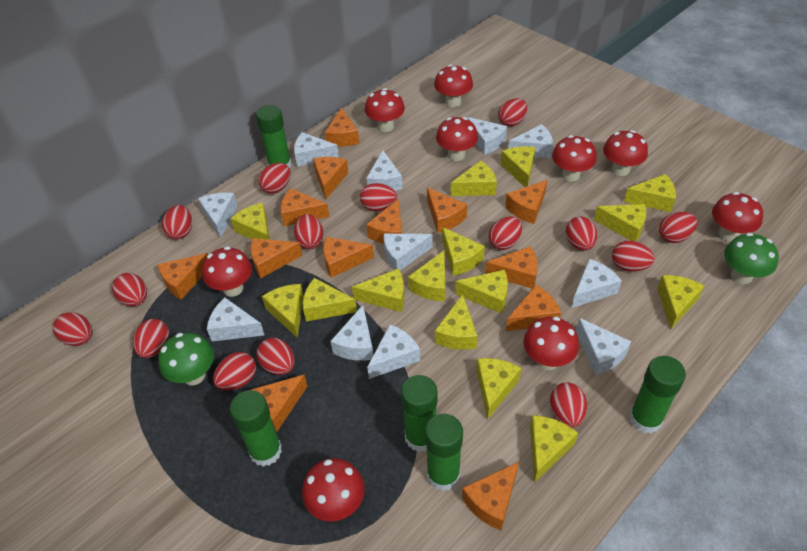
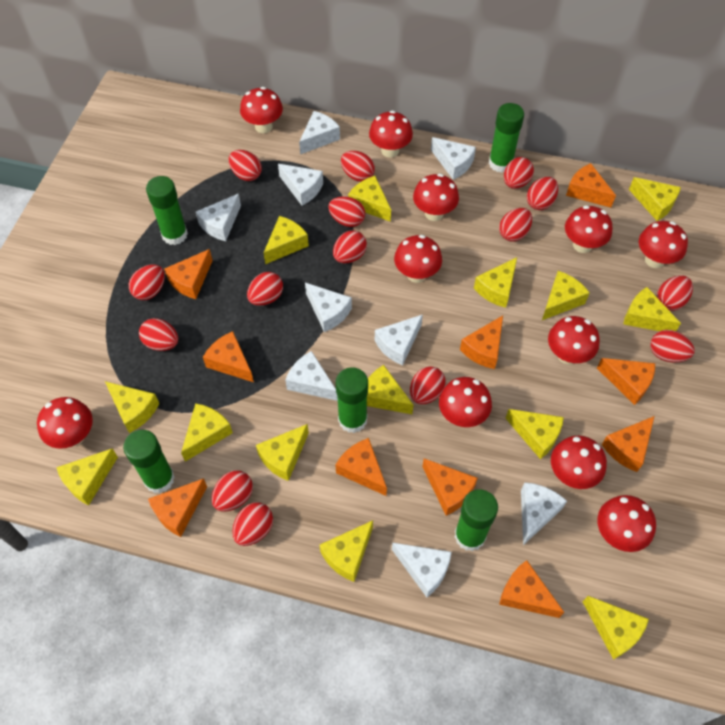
green mushroom: 2 -> 0
orange cheese: 13 -> 10
red mushroom: 9 -> 11
white cheese: 11 -> 9
yellow cheese: 15 -> 14

